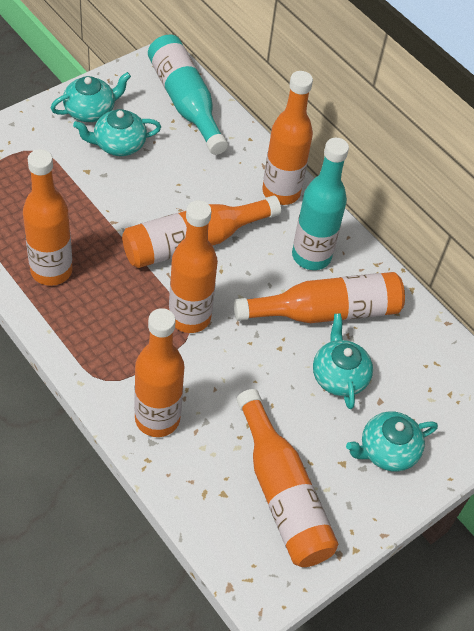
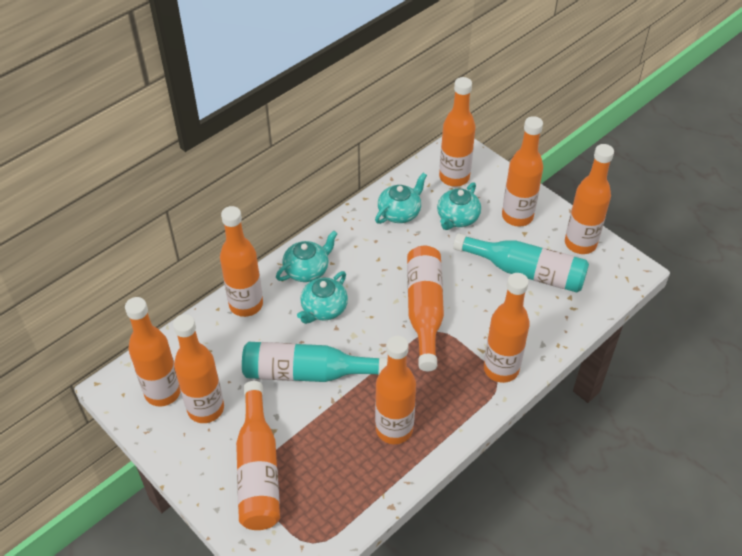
orange bottle: 7 -> 10

